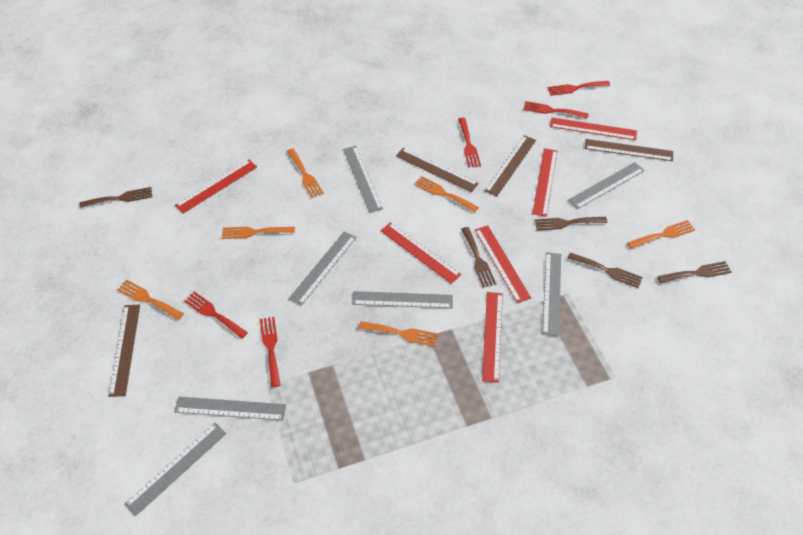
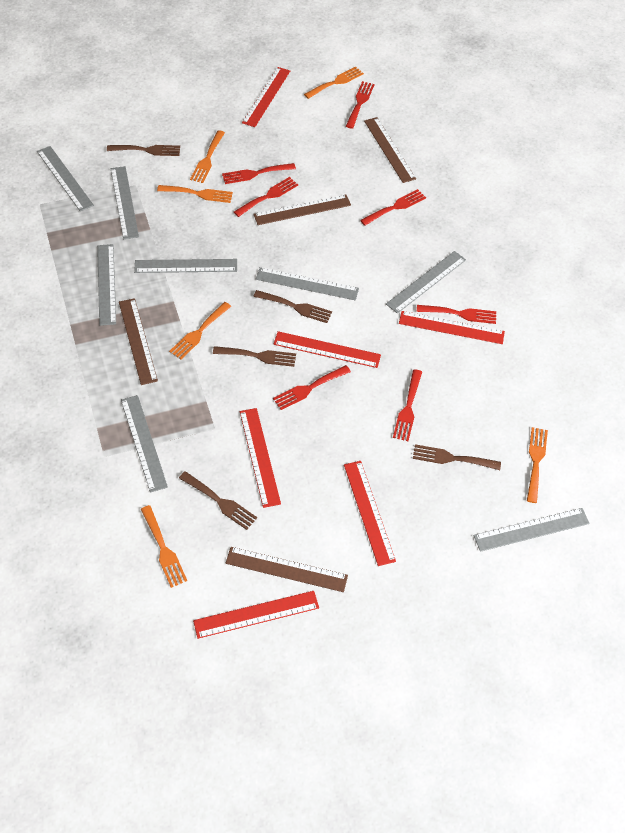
grey ruler: 7 -> 8
red fork: 5 -> 7

